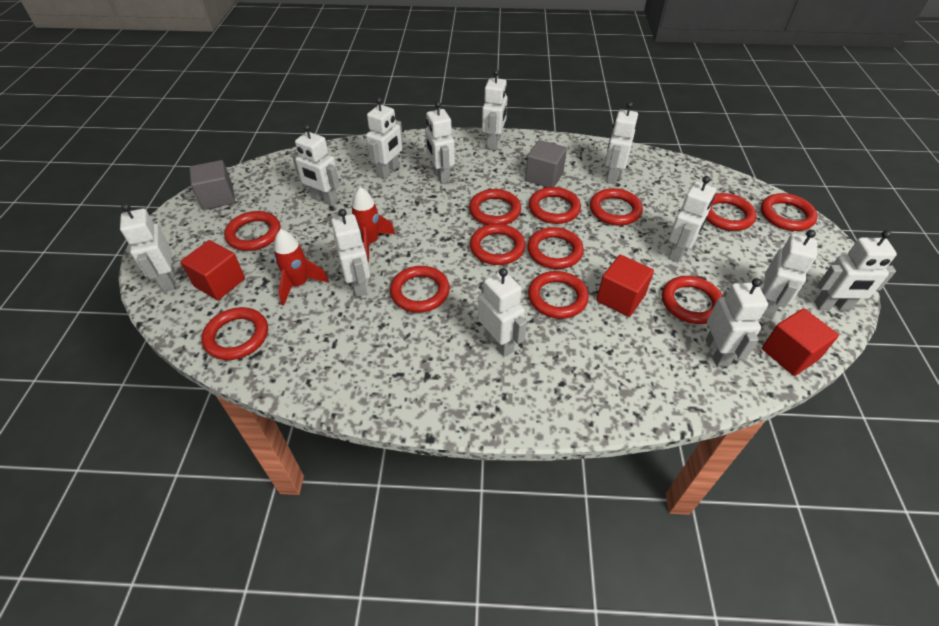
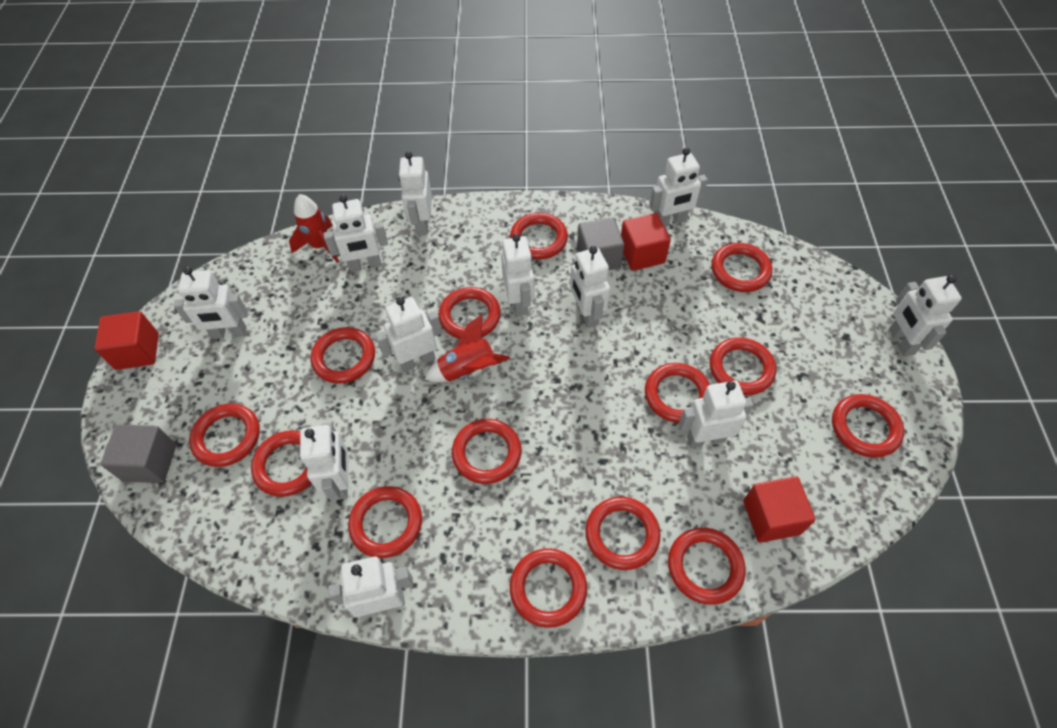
red ring: 12 -> 14
white robot: 12 -> 11

